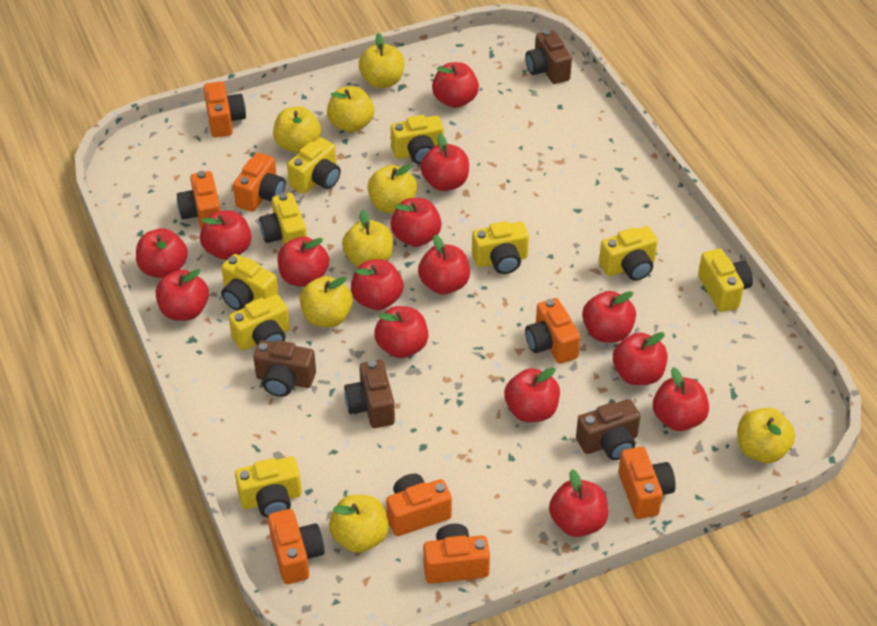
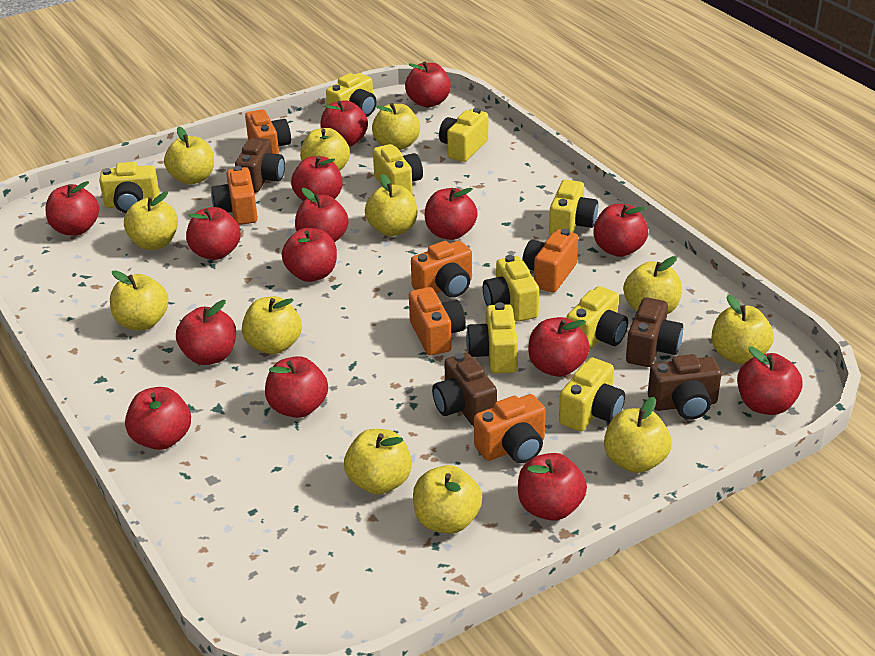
orange camera: 8 -> 6
yellow apple: 8 -> 12

